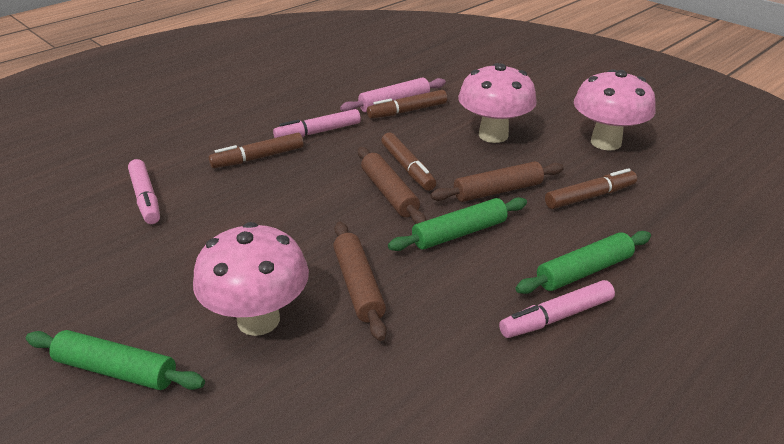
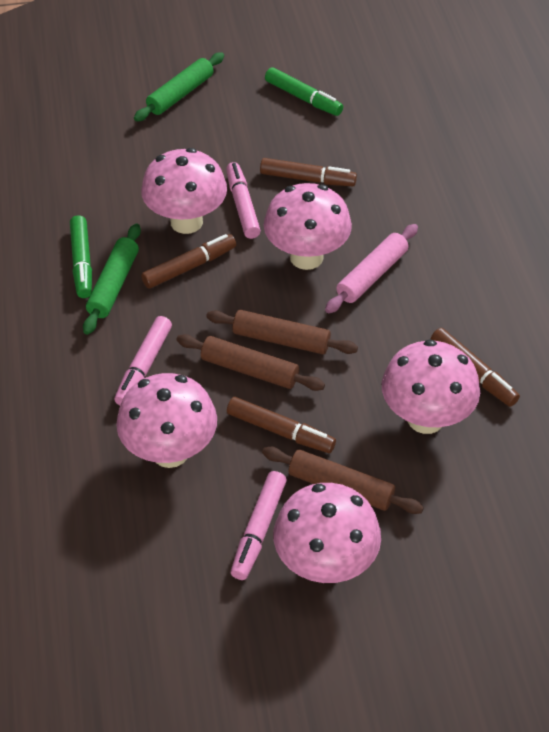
green marker: 0 -> 2
green rolling pin: 3 -> 2
pink mushroom: 3 -> 5

